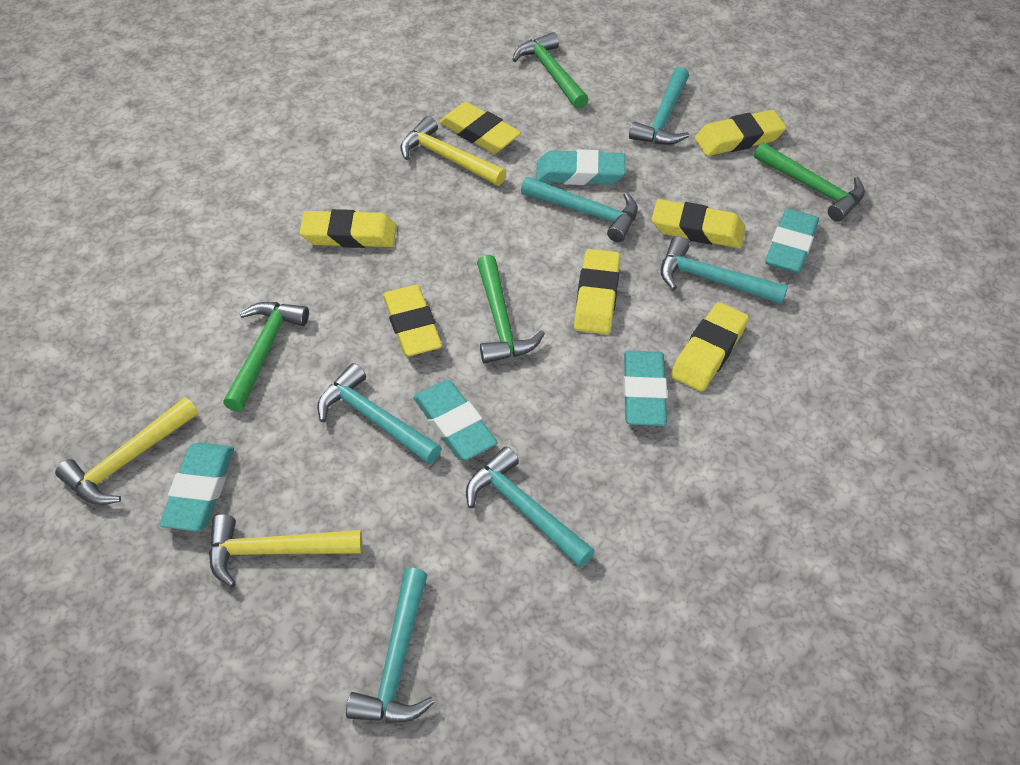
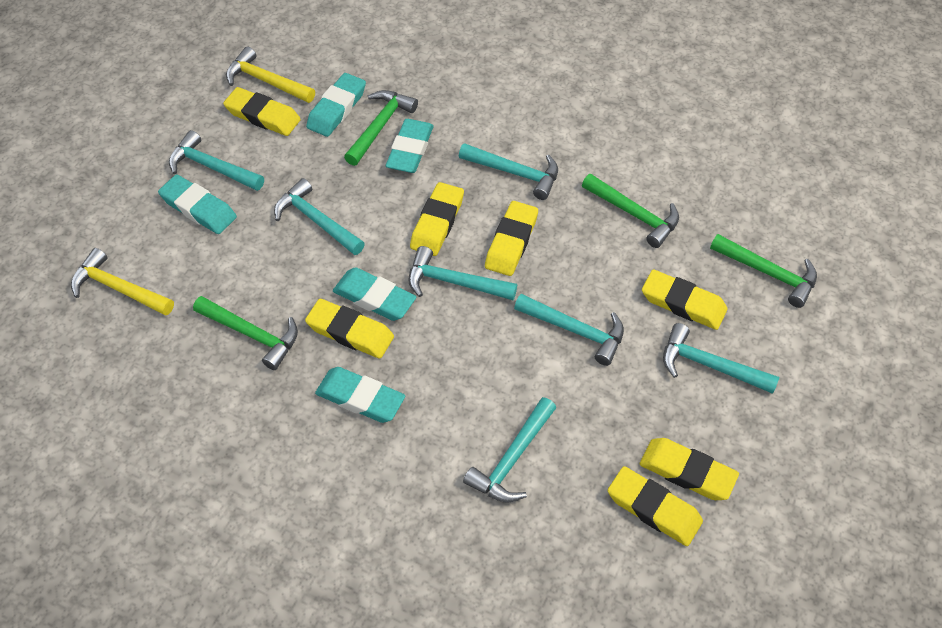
turquoise hammer: 6 -> 7
yellow hammer: 3 -> 2

